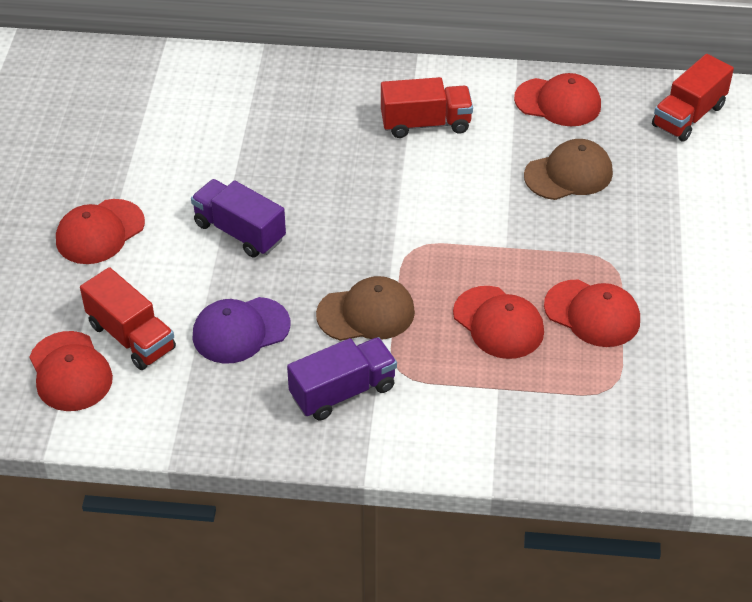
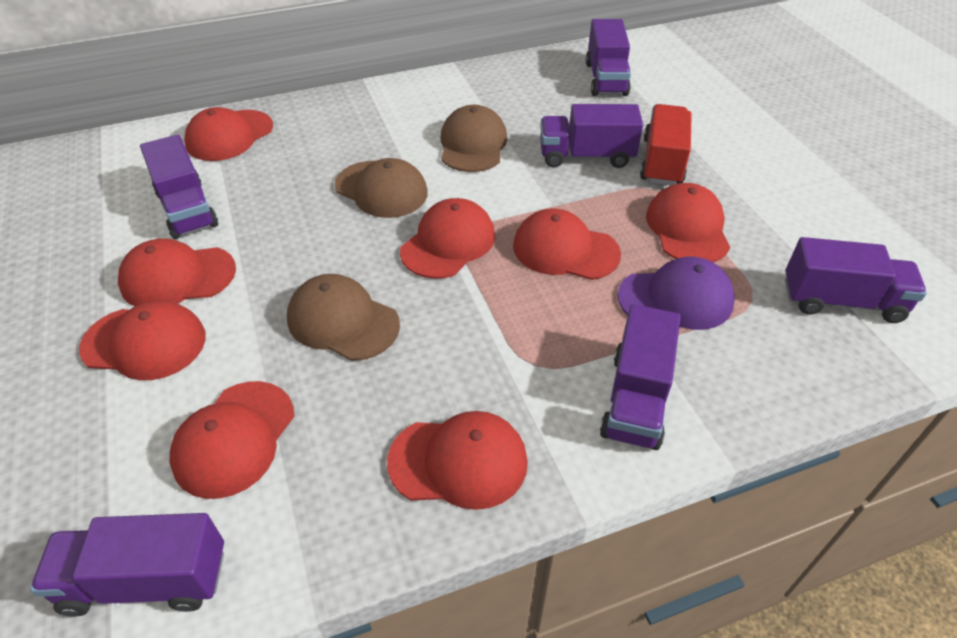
brown cap: 2 -> 3
purple truck: 2 -> 6
red cap: 5 -> 8
red truck: 3 -> 1

